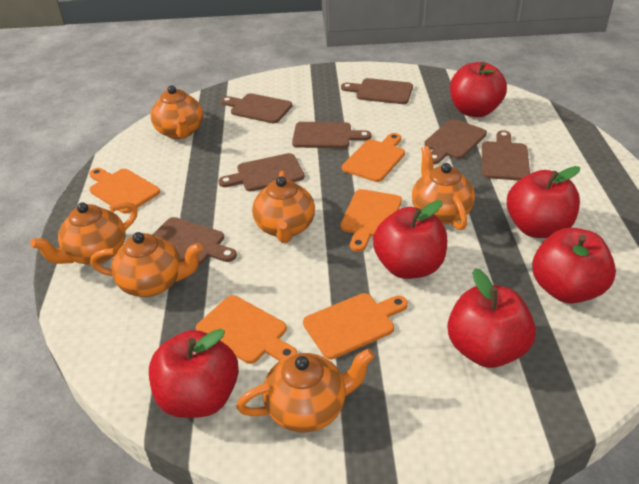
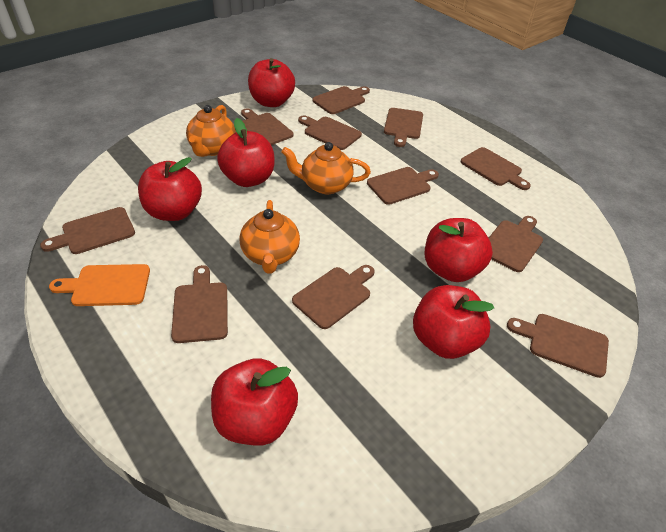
brown cutting board: 7 -> 11
orange cutting board: 5 -> 1
orange teapot: 6 -> 3

